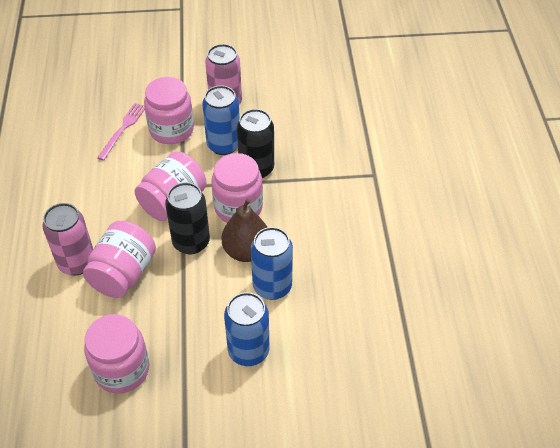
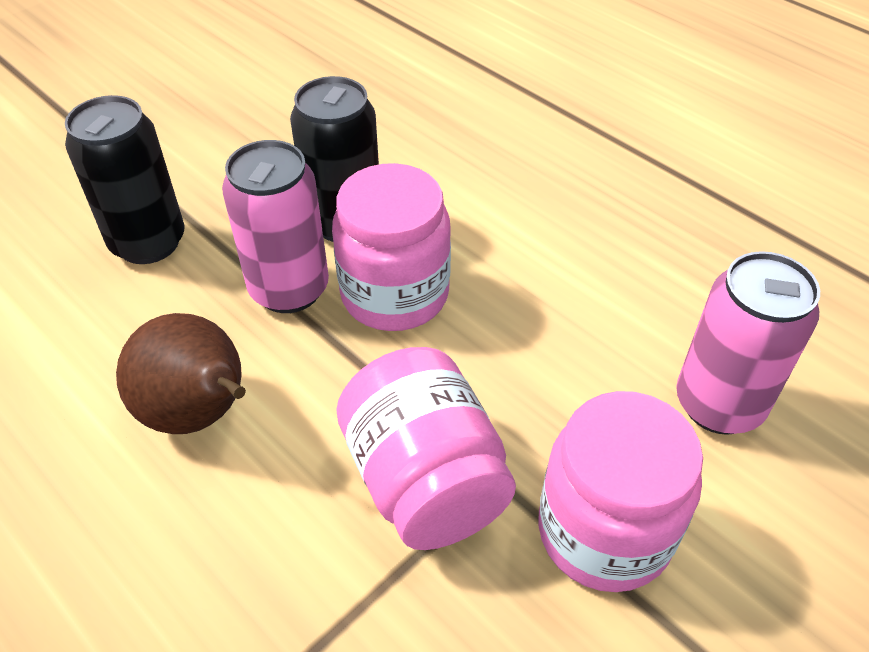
blue can: 3 -> 0
pink fork: 1 -> 0
pink jar: 5 -> 3

